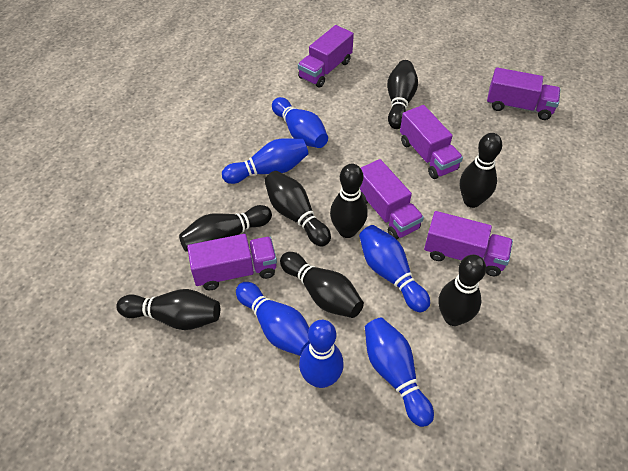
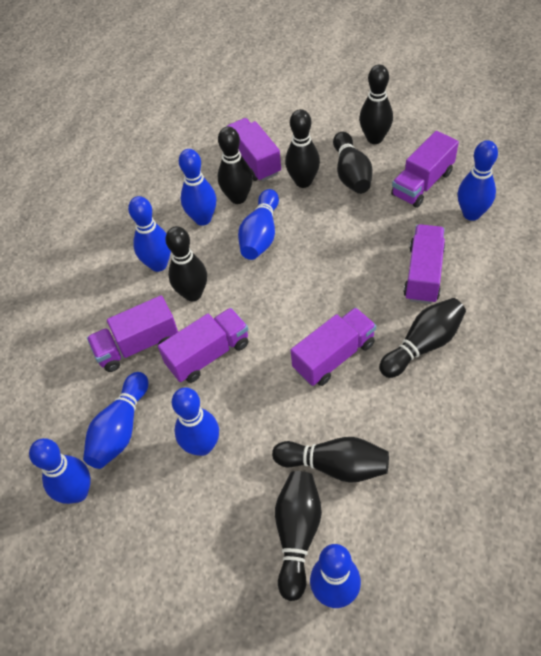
blue bowling pin: 6 -> 8

